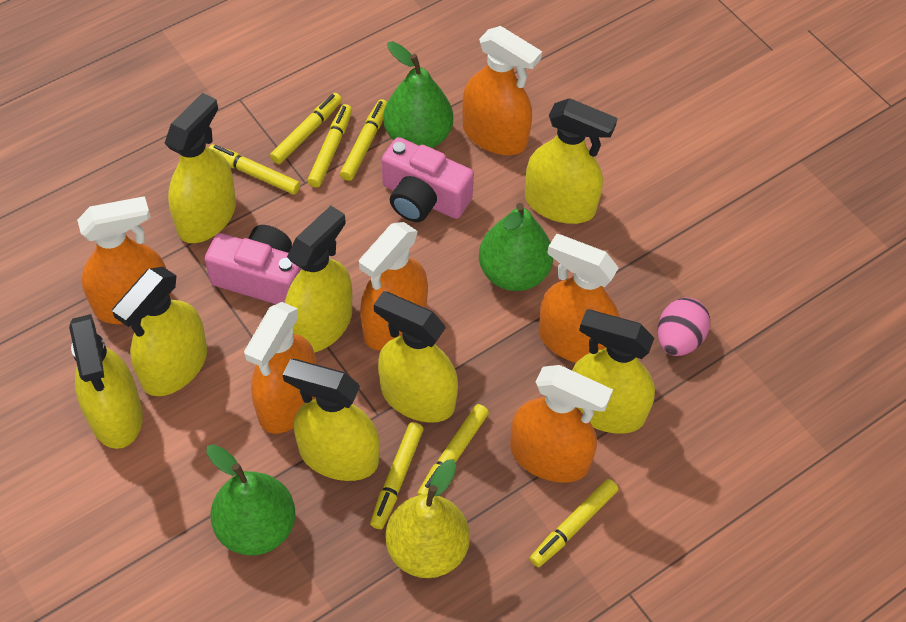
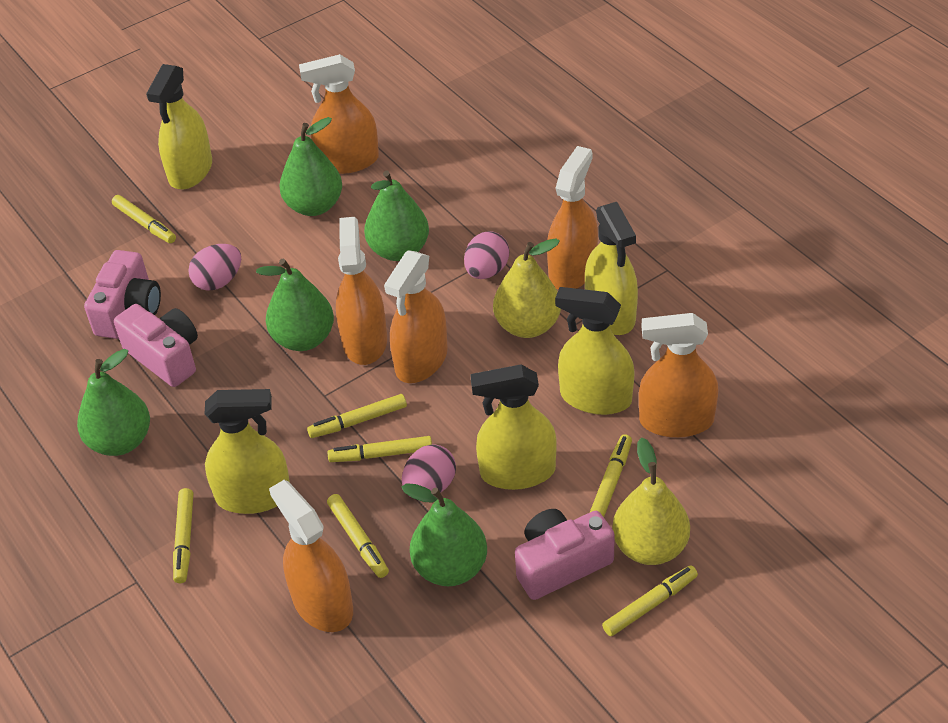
green pear: 3 -> 5
pink camera: 2 -> 3
pink egg: 1 -> 3
yellow pear: 1 -> 2
yellow spray bottle: 8 -> 5

